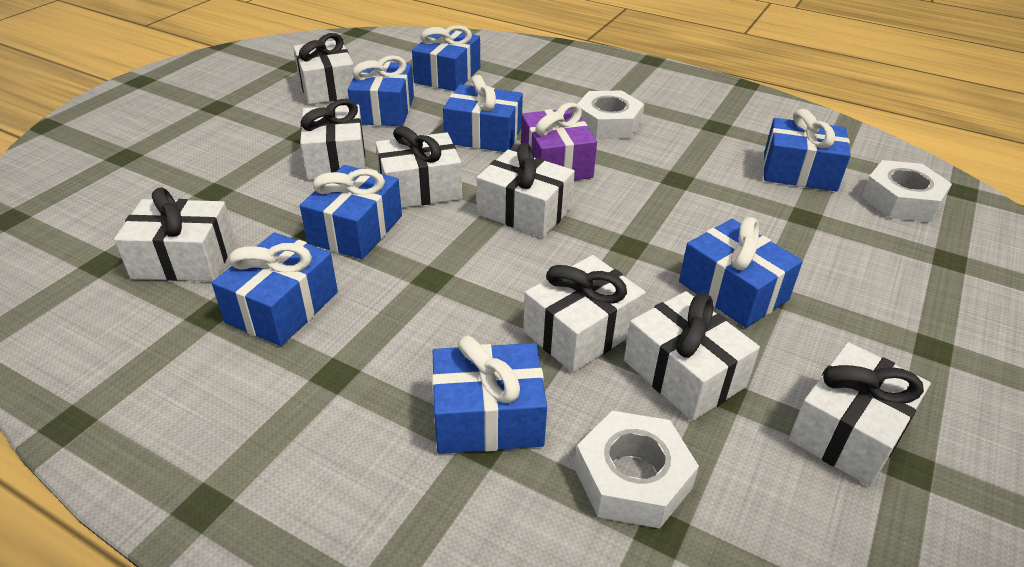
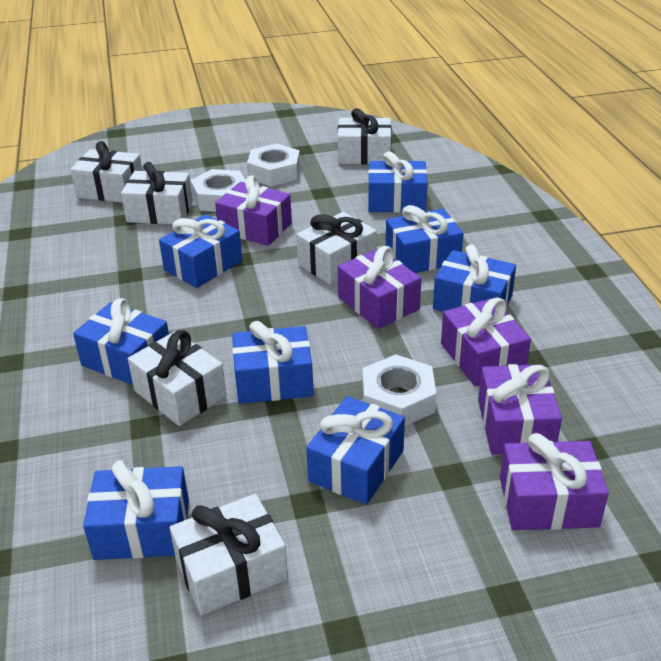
purple gift: 1 -> 5
white gift: 8 -> 6

